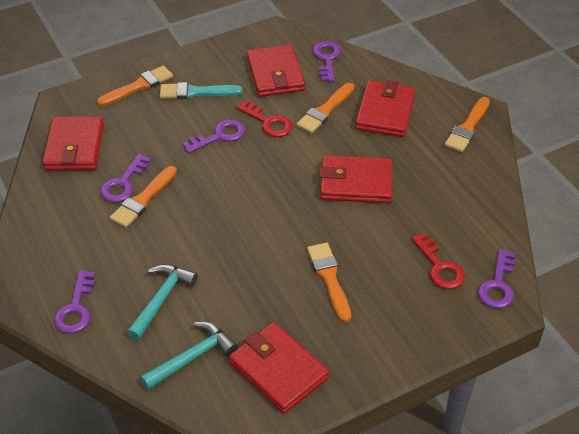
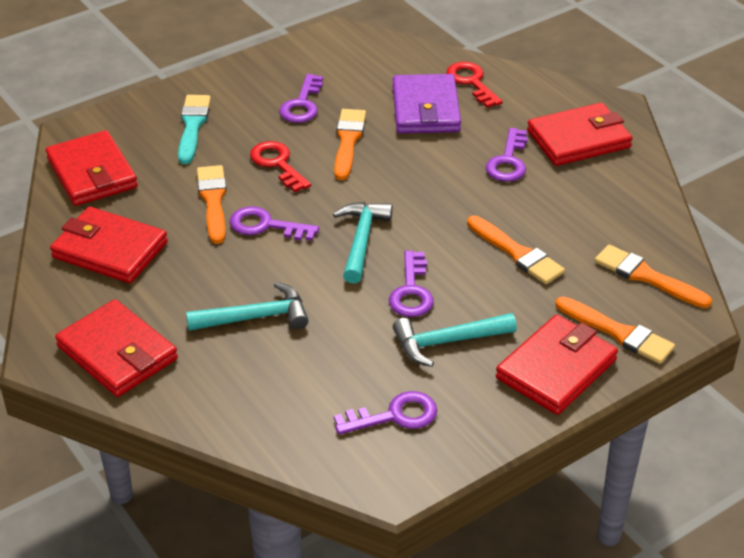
purple wallet: 0 -> 1
turquoise hammer: 2 -> 3

